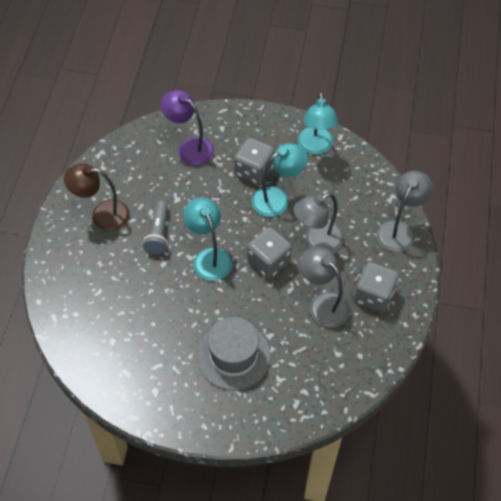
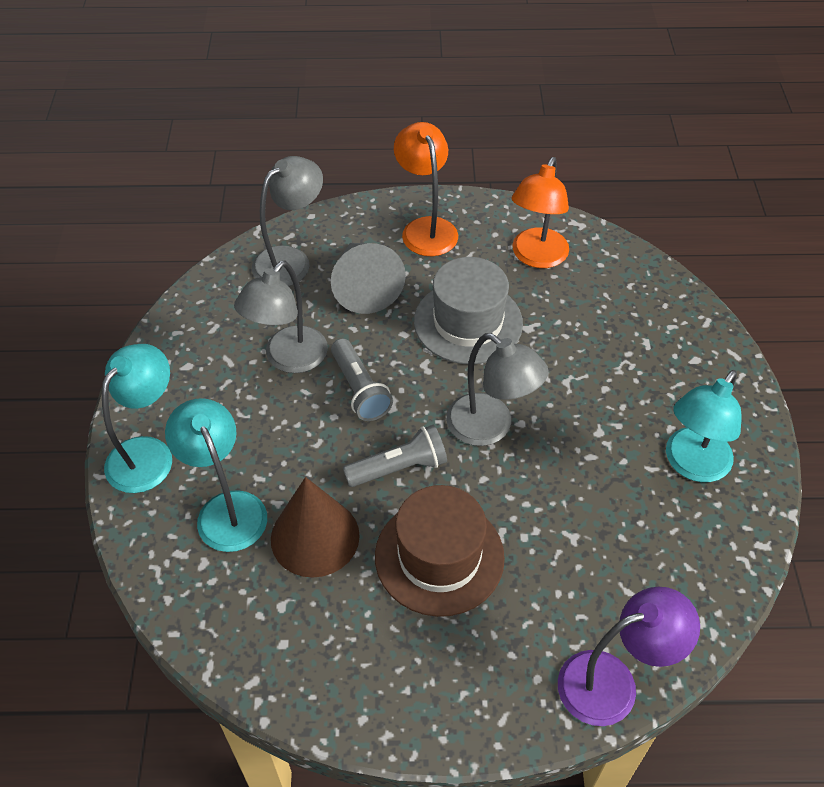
brown cone: 0 -> 1
brown hat: 0 -> 1
brown lamp: 1 -> 0
grey cone: 0 -> 1
grey dice: 3 -> 0
grey flashlight: 1 -> 2
orange lamp: 0 -> 2

